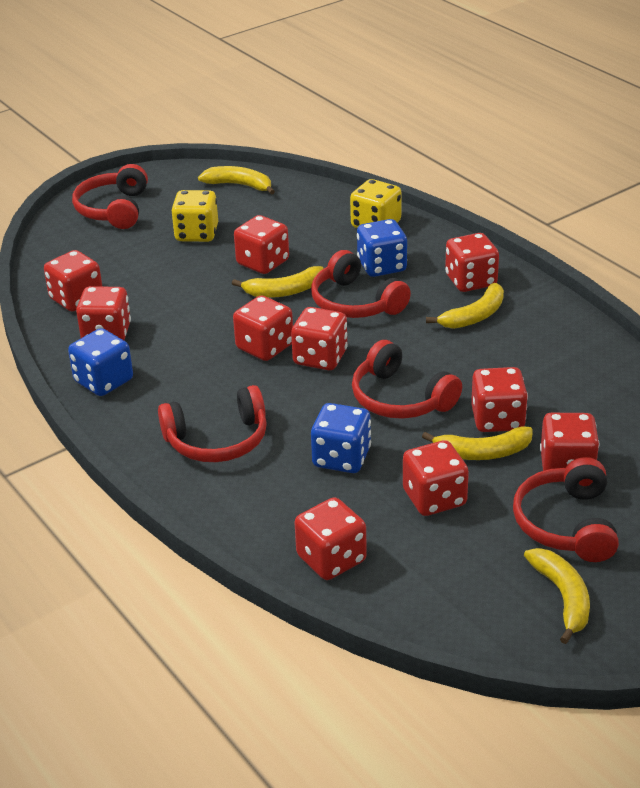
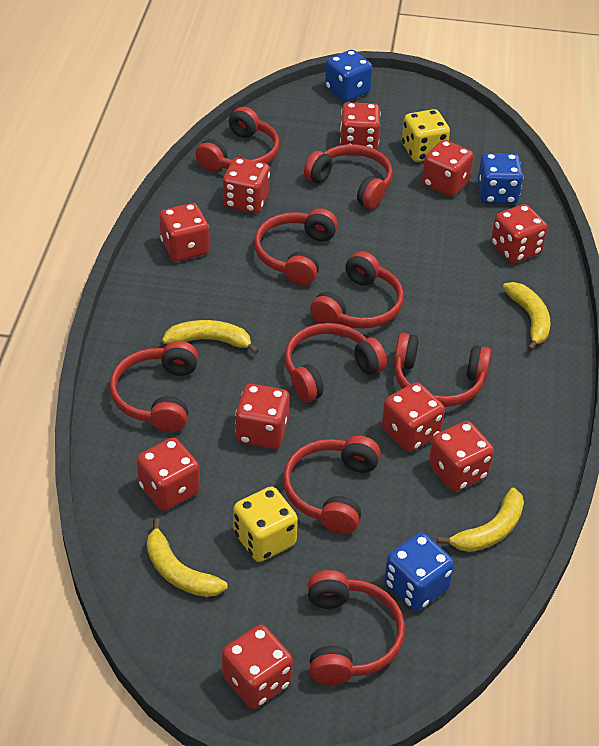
red headphones: 5 -> 9
yellow banana: 5 -> 4

